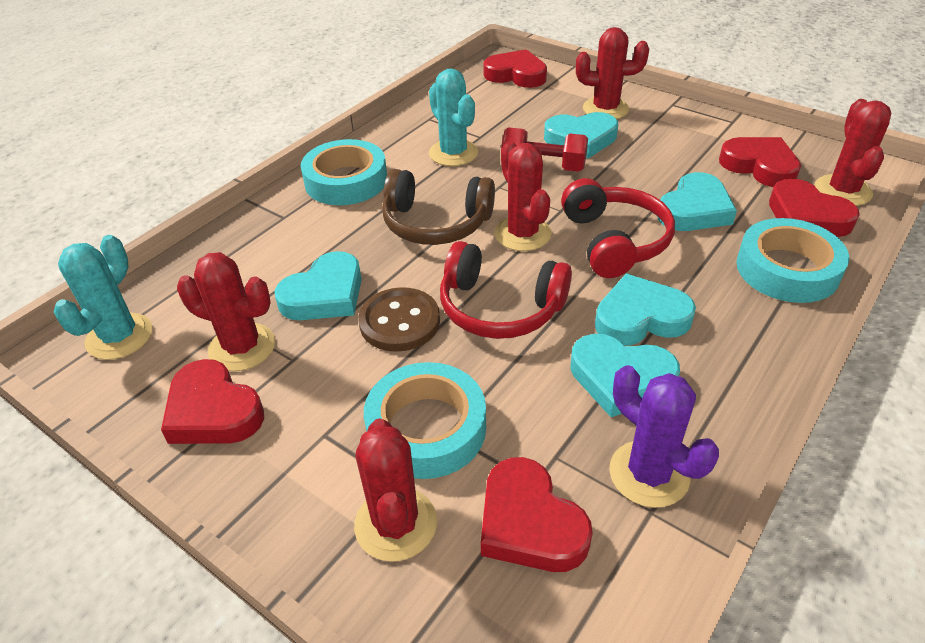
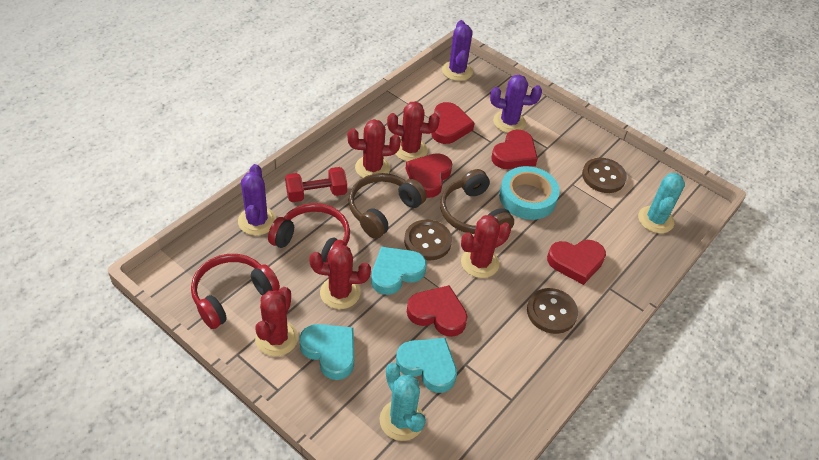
brown button: 1 -> 3
brown headphones: 1 -> 2
purple cactus: 1 -> 3
turquoise heart: 5 -> 3
turquoise tape: 3 -> 1

